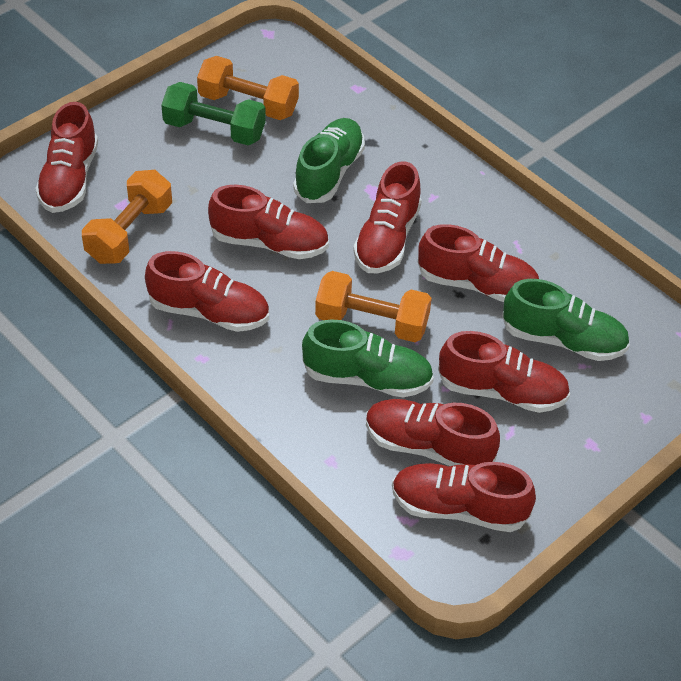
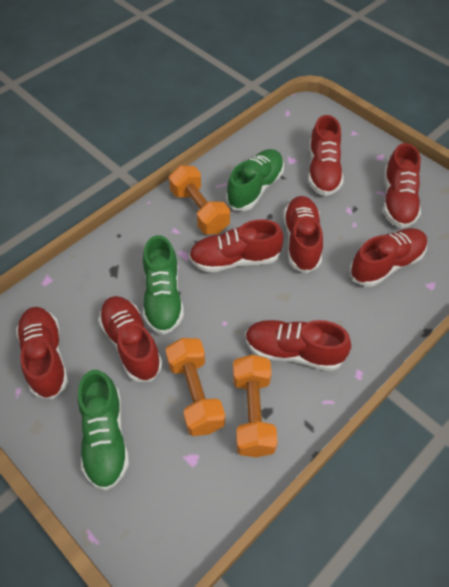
green dumbbell: 1 -> 0

